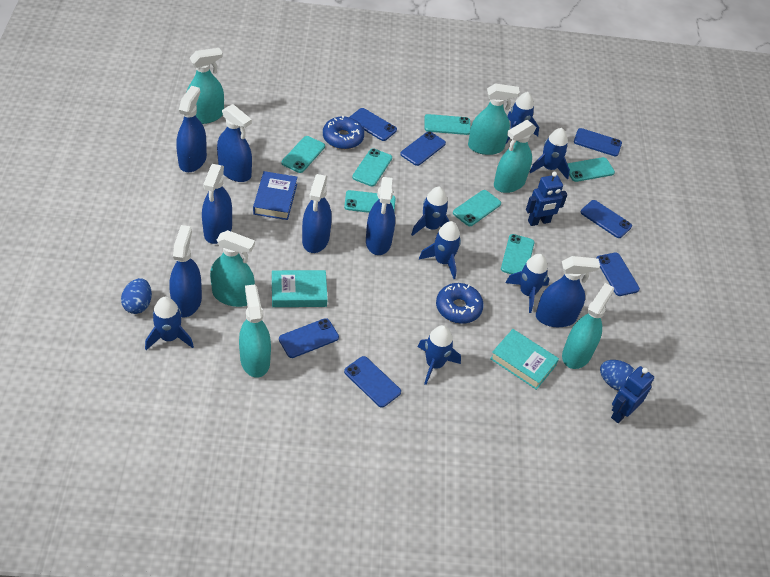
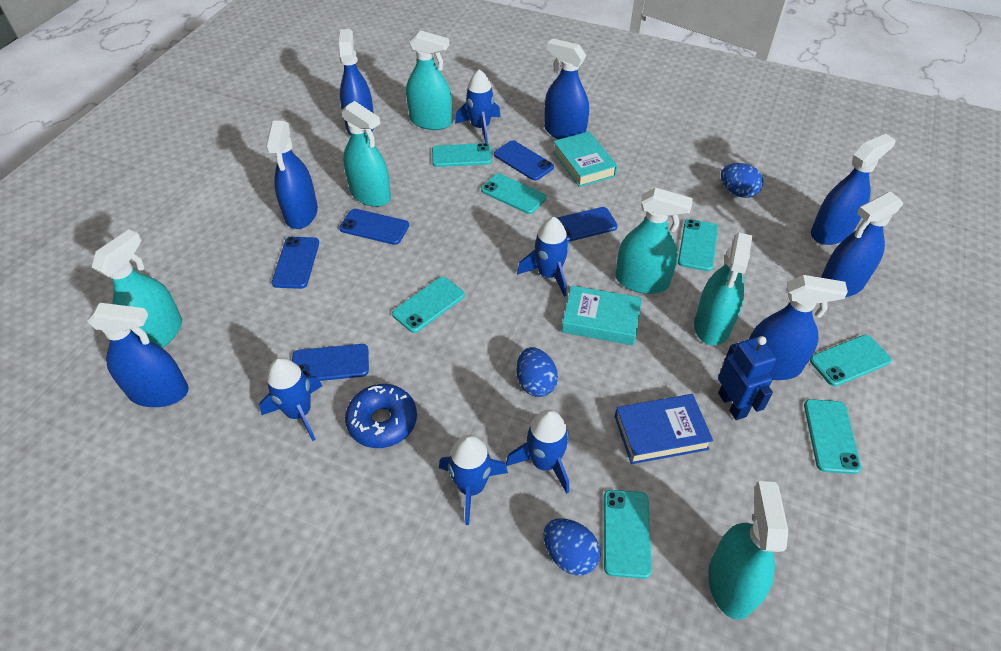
blue donut: 2 -> 1
blue egg: 2 -> 3
blue phone: 7 -> 5
blue robot: 2 -> 1
blue rocket: 7 -> 5

